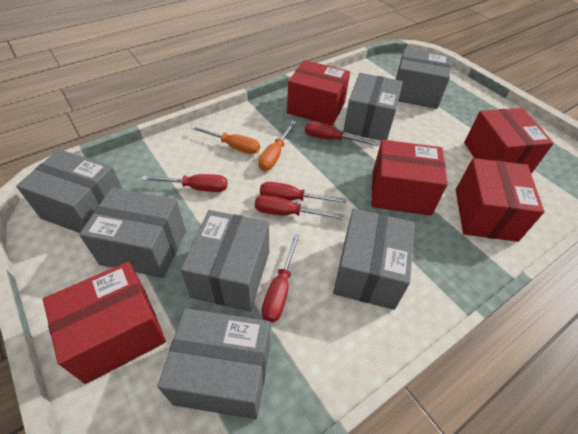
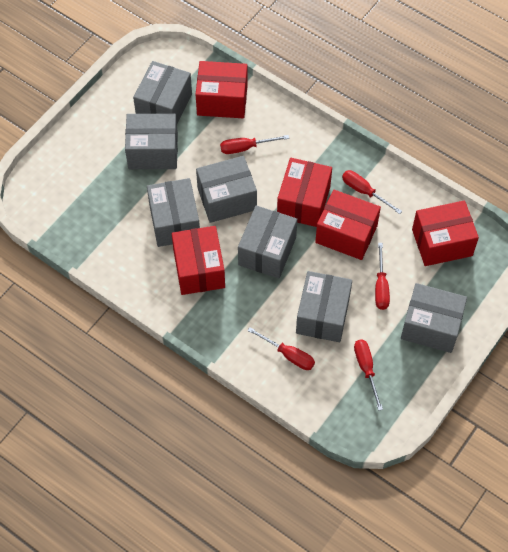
orange screwdriver: 2 -> 0

